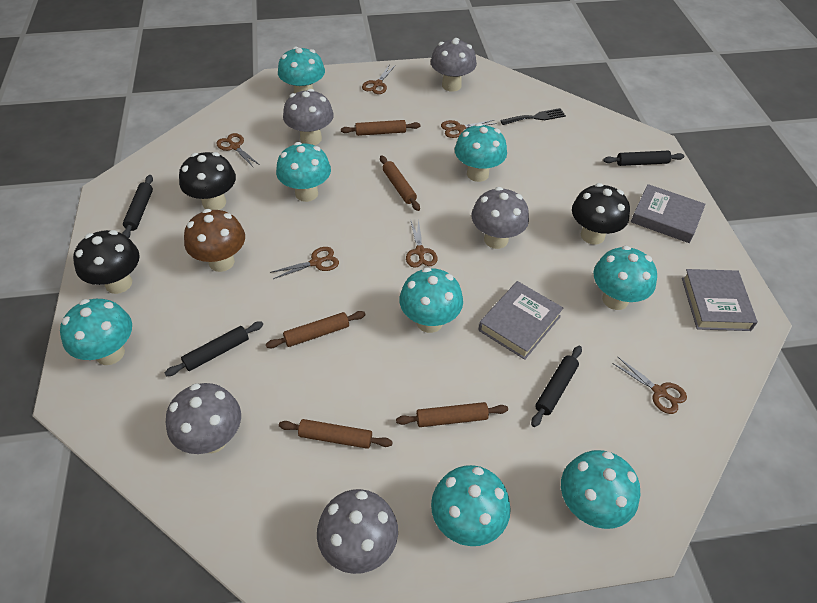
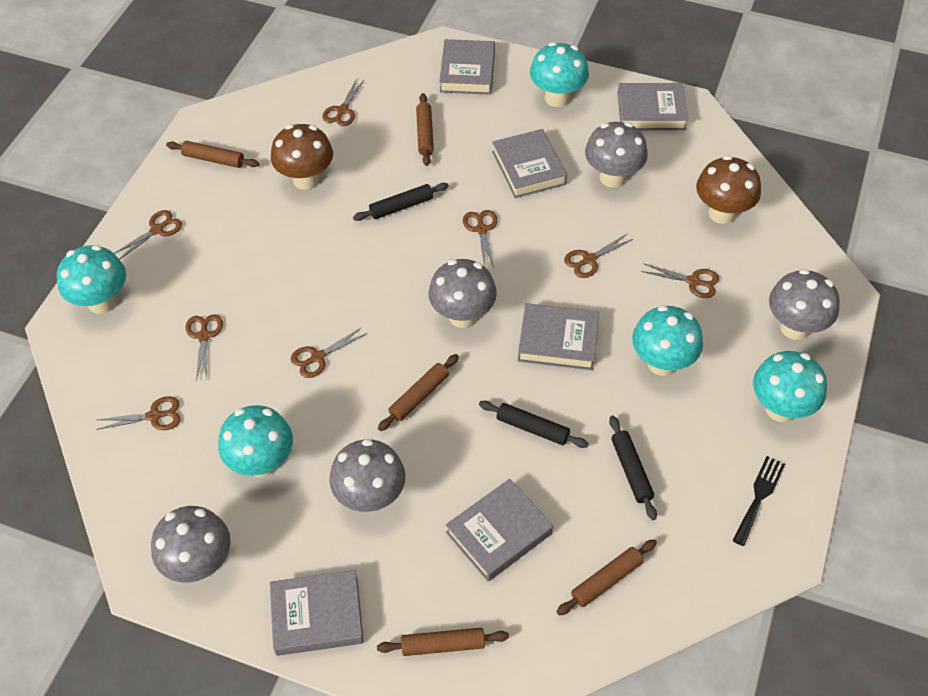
black mushroom: 3 -> 0
black rolling pin: 4 -> 3
brown mushroom: 1 -> 2
brown scissors: 6 -> 8
grey book: 3 -> 6
turquoise mushroom: 8 -> 5

